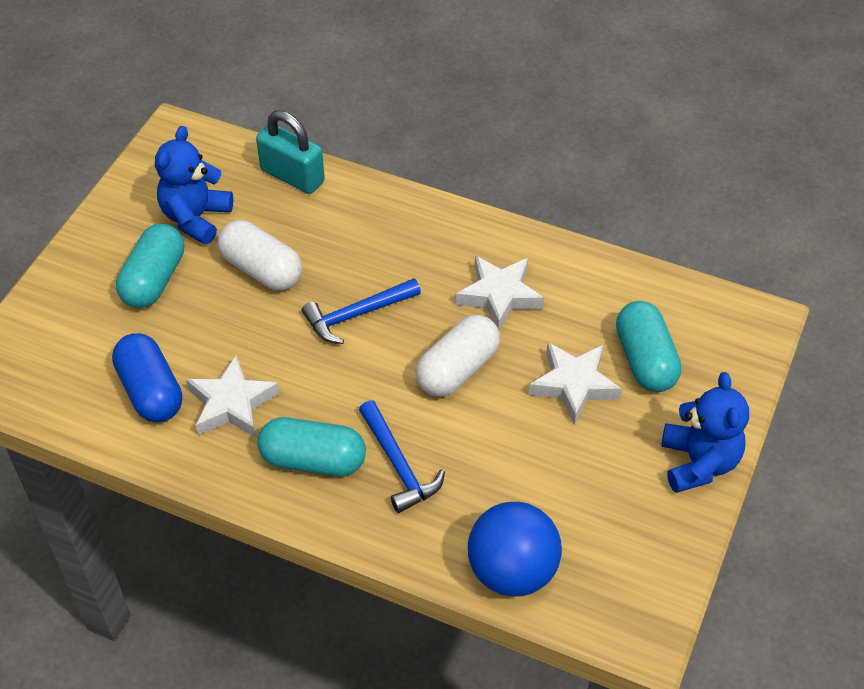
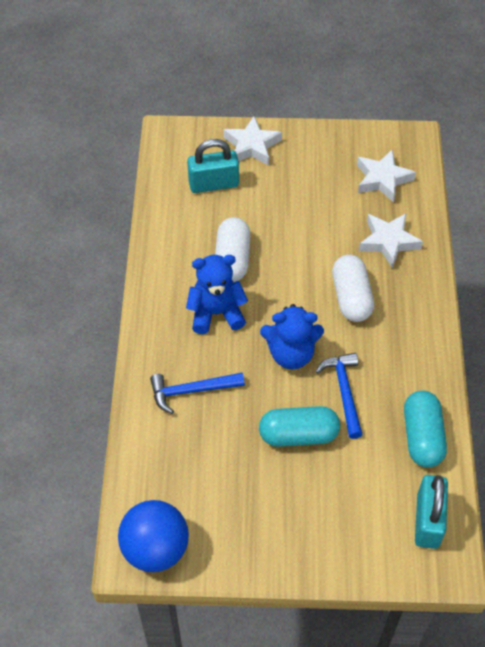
blue capsule: 1 -> 0
turquoise capsule: 3 -> 2
turquoise padlock: 1 -> 2

